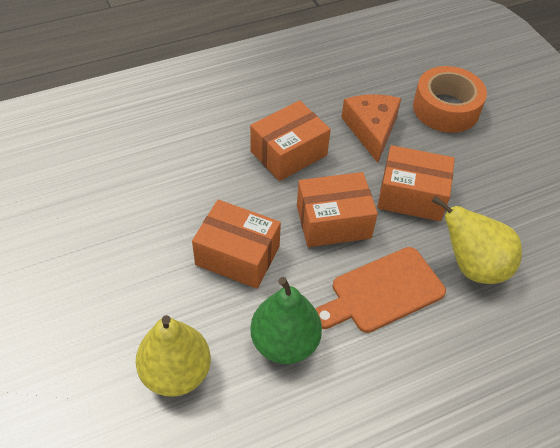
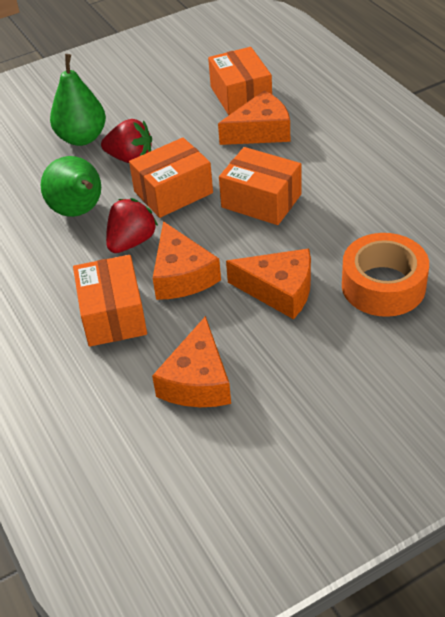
green pear: 1 -> 2
orange cheese: 1 -> 4
orange cutting board: 1 -> 0
red strawberry: 0 -> 2
yellow pear: 2 -> 0

